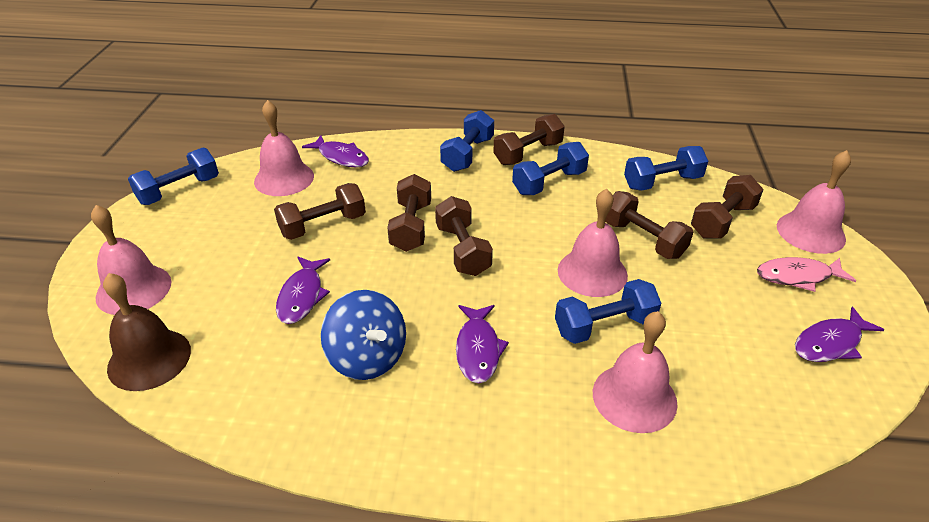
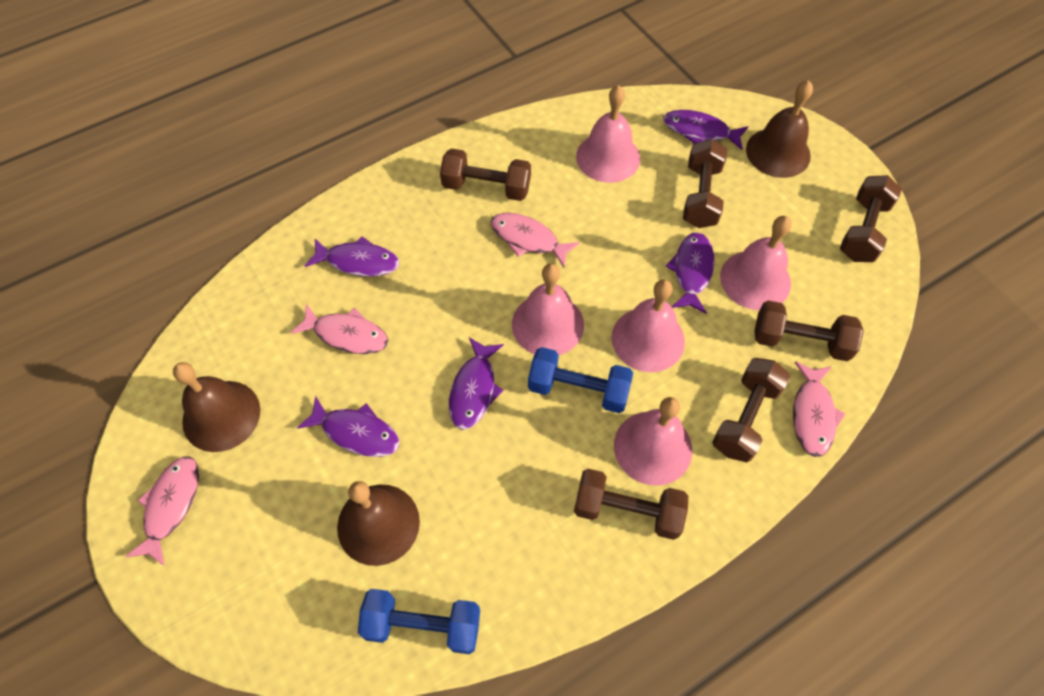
blue dumbbell: 5 -> 2
blue spinning top: 1 -> 0
brown bell: 1 -> 3
pink fish: 1 -> 4
purple fish: 4 -> 5

